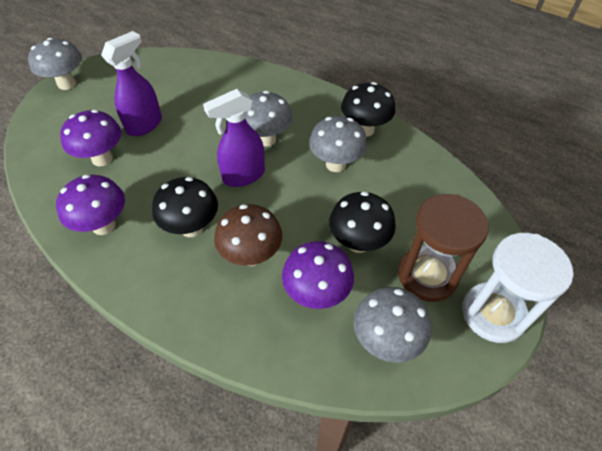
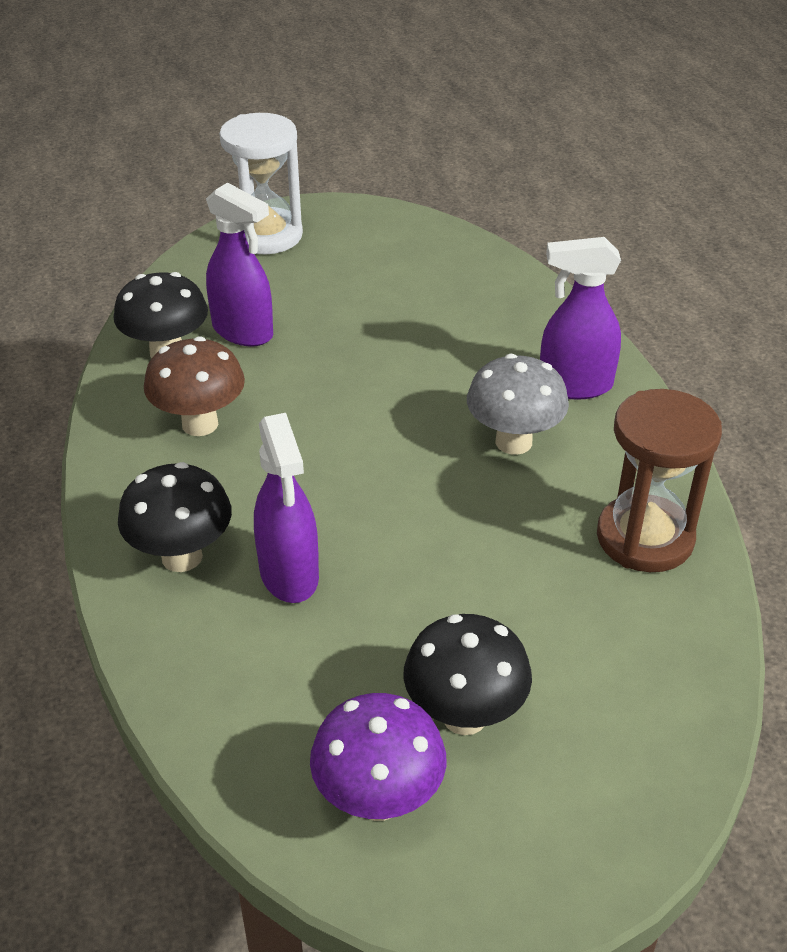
grey mushroom: 4 -> 1
purple mushroom: 3 -> 1
purple spray bottle: 2 -> 3

